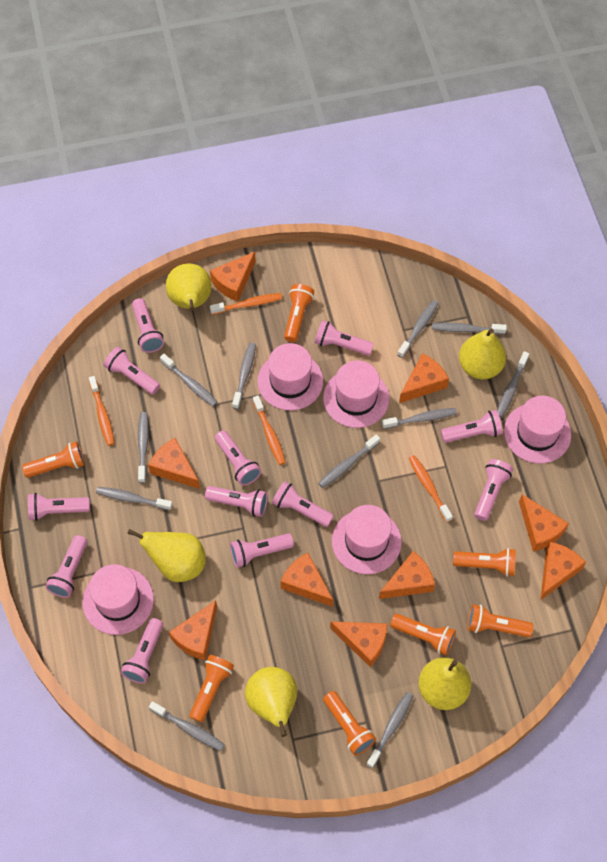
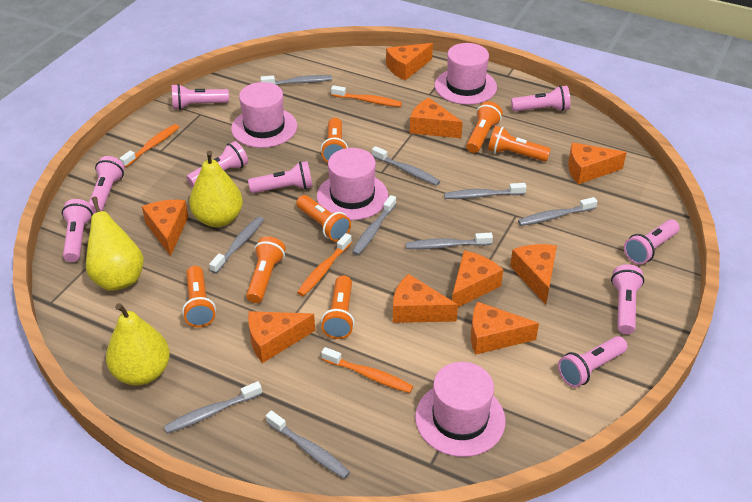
grey toothbrush: 11 -> 9
pink flashlight: 12 -> 9
pink hat: 5 -> 4
yellow pear: 5 -> 3

